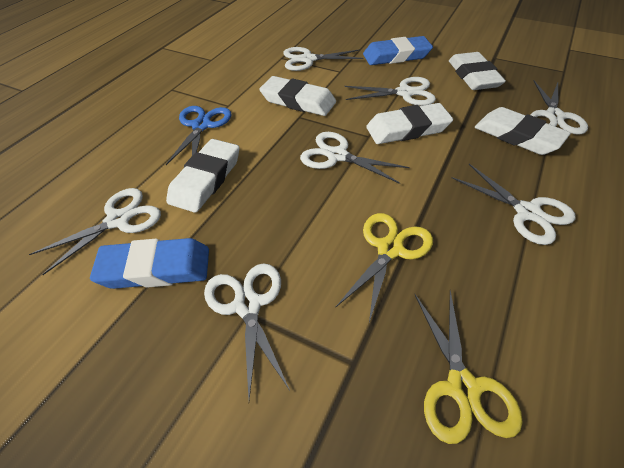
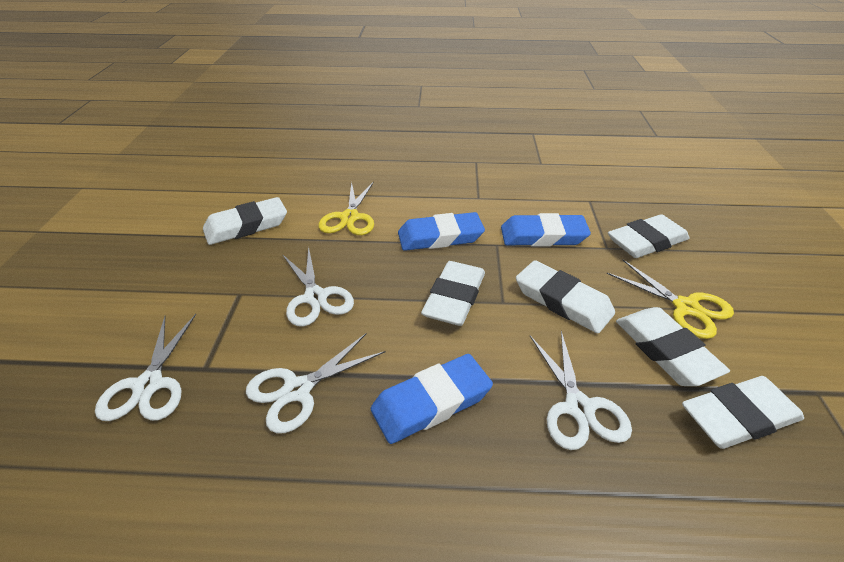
blue eraser: 2 -> 3
blue scissors: 1 -> 0
white eraser: 5 -> 6
white scissors: 7 -> 4

